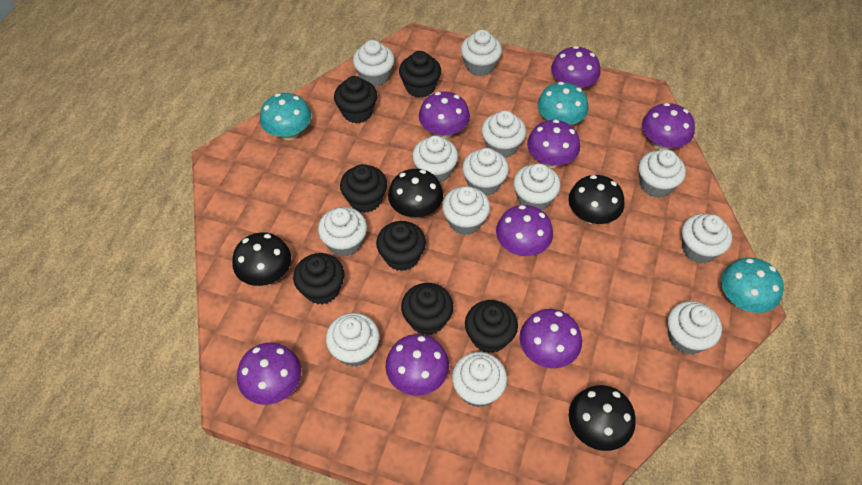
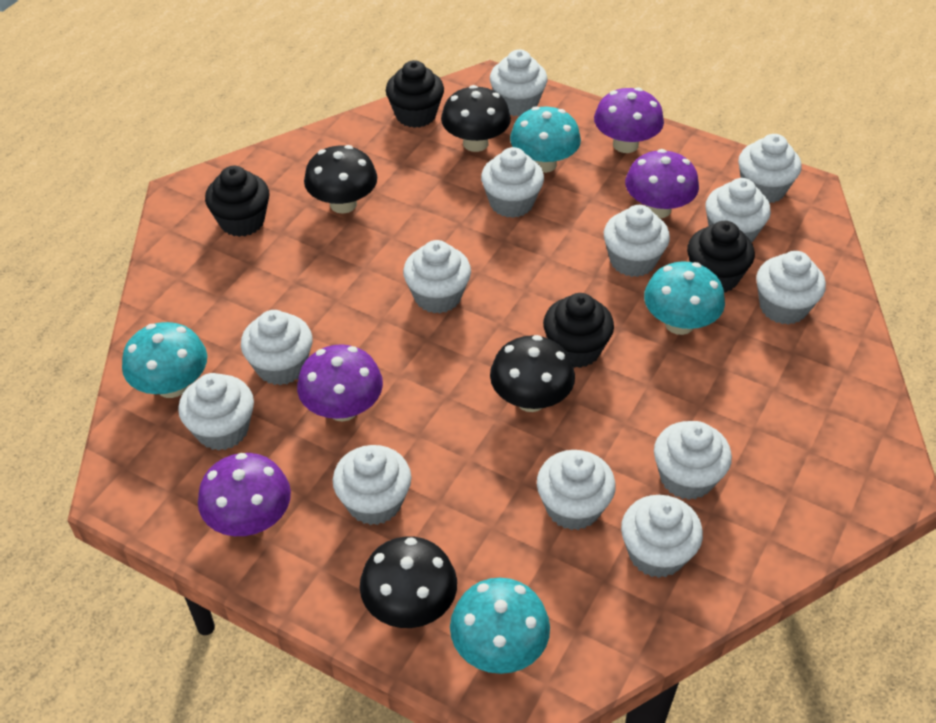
black cupcake: 7 -> 4
purple mushroom: 8 -> 4
turquoise mushroom: 3 -> 4

